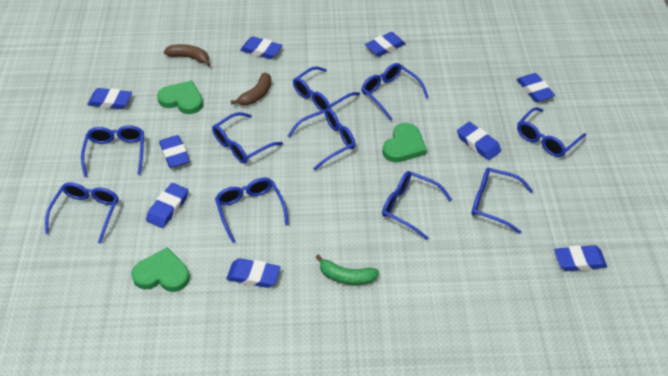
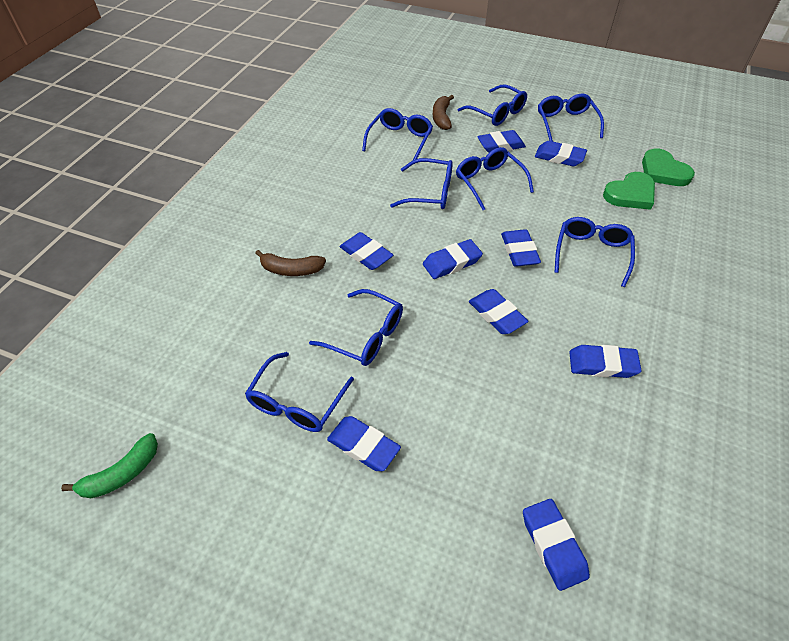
blue glasses: 10 -> 8
green heart: 3 -> 2

